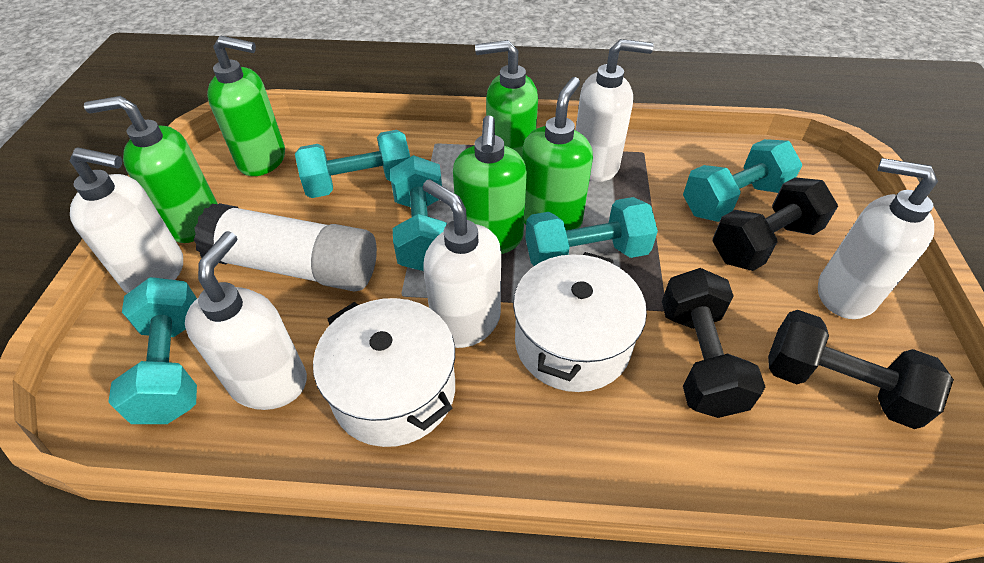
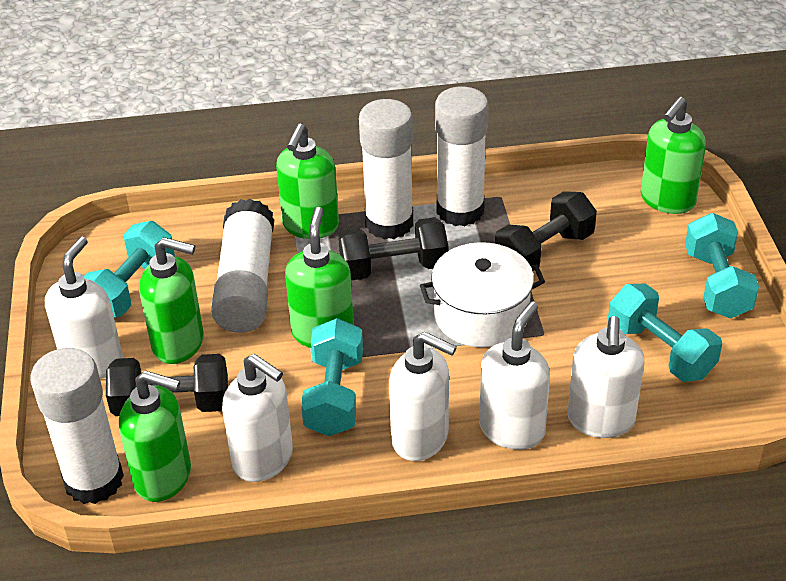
turquoise dumbbell: 5 -> 4
white glue stick: 1 -> 4
white pot: 2 -> 1

